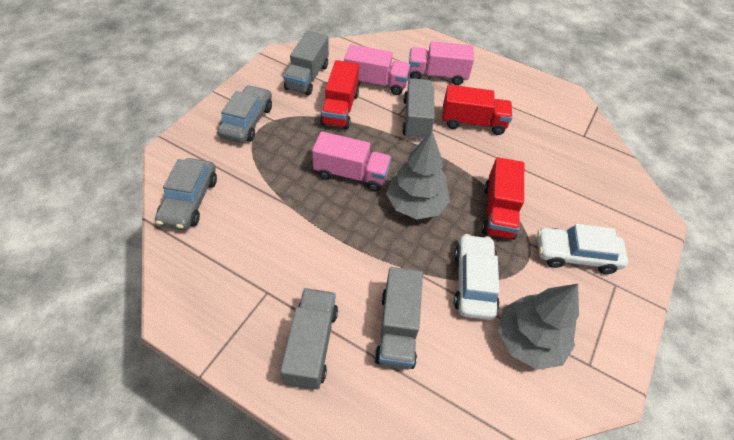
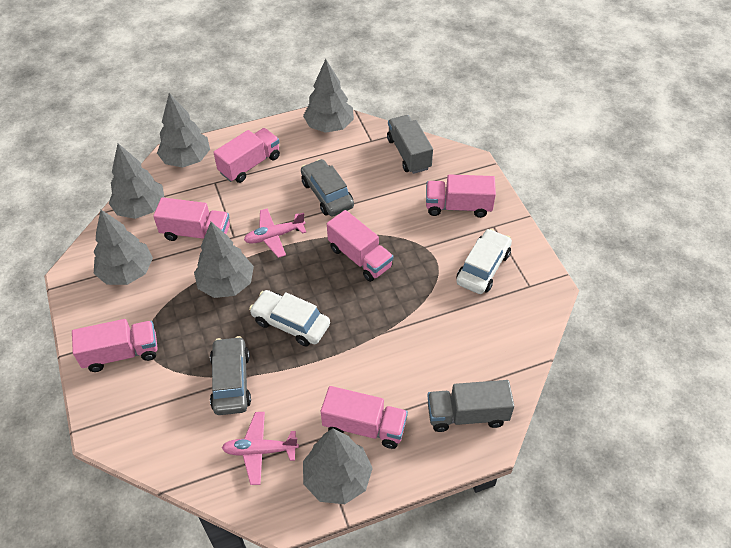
grey tree: 2 -> 6
grey truck: 4 -> 2
pink plane: 0 -> 2
pink truck: 3 -> 6
red truck: 3 -> 0

